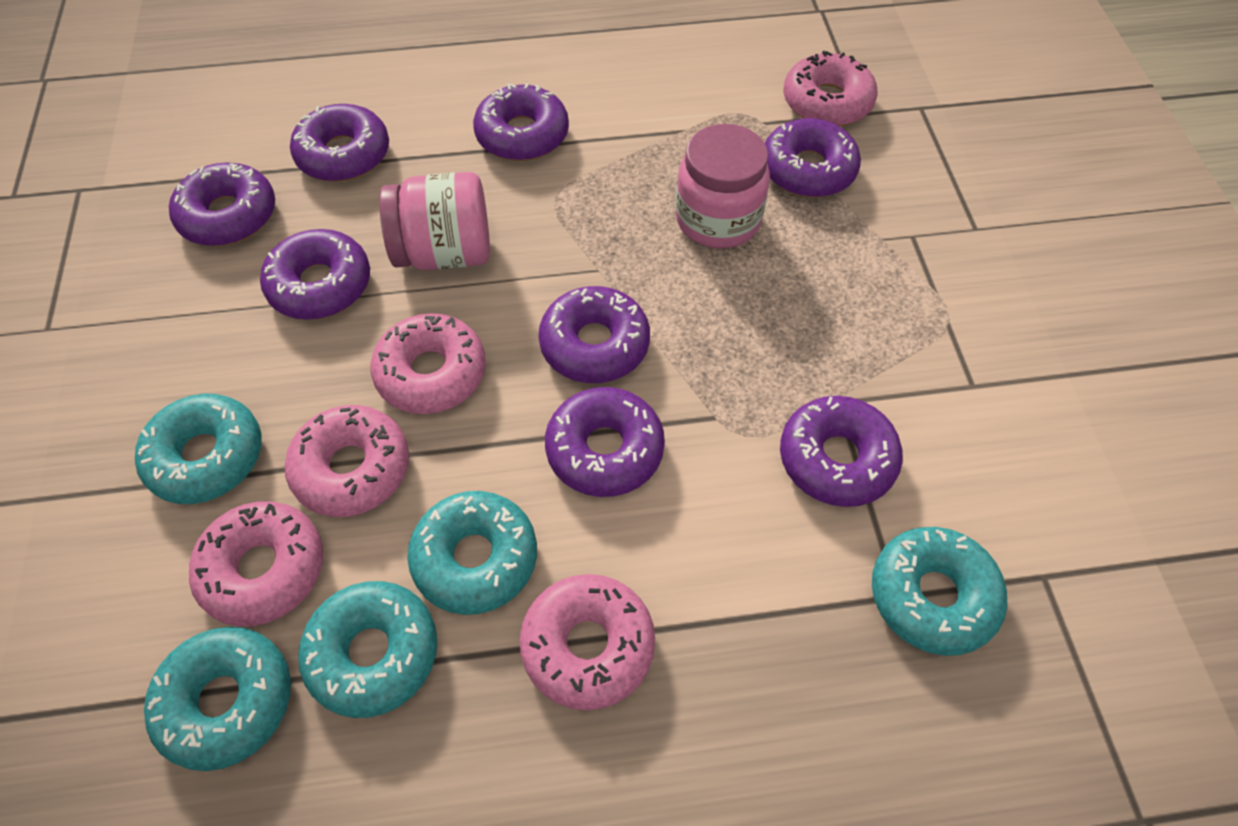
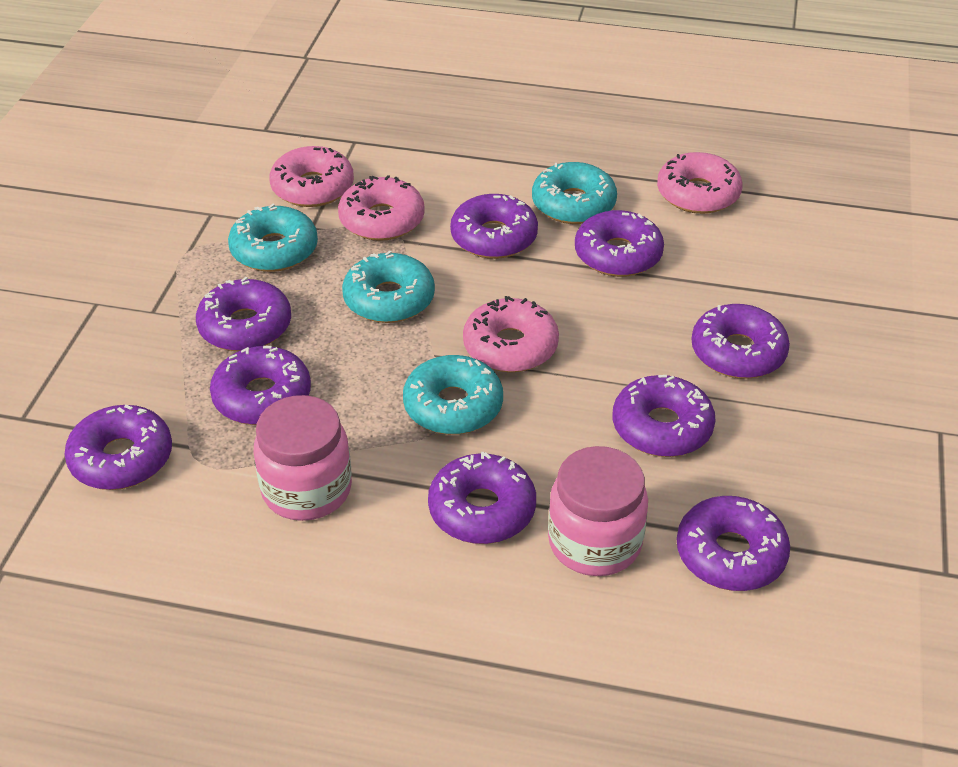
pink donut: 5 -> 4
purple donut: 8 -> 9
turquoise donut: 5 -> 4

